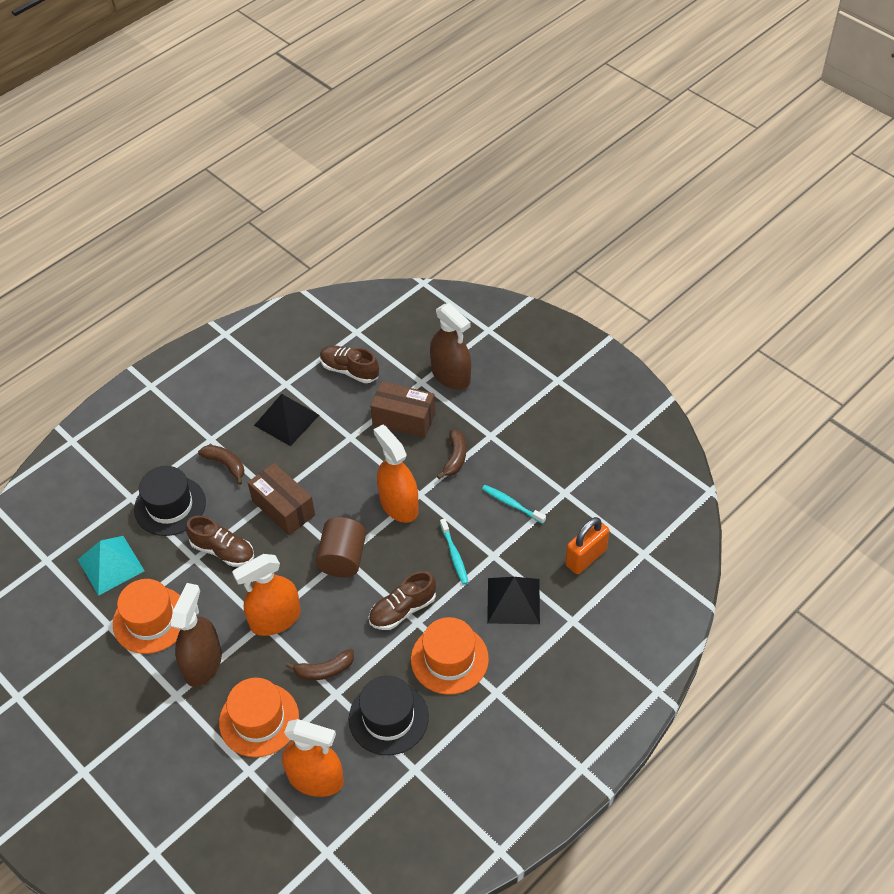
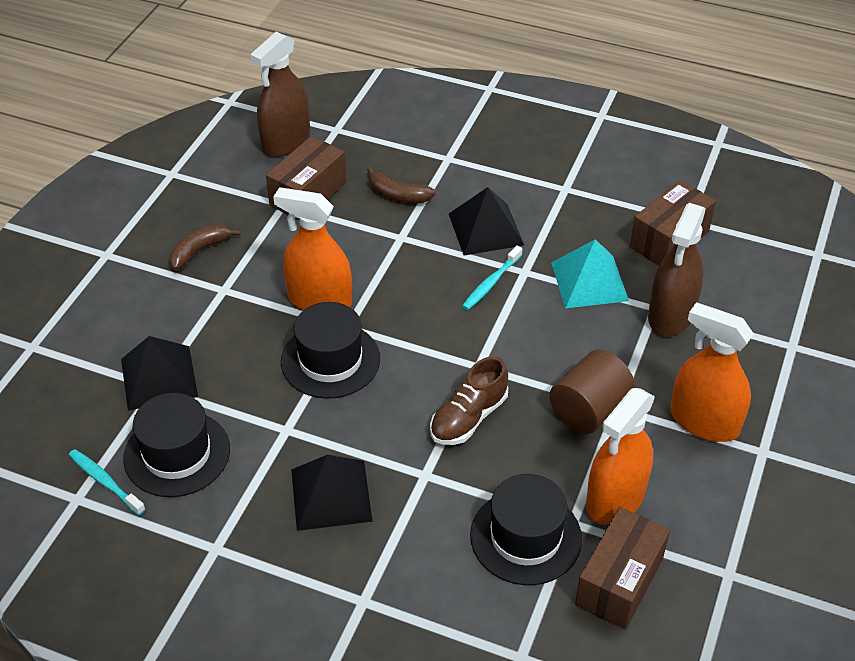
black hat: 2 -> 3
black pyramid: 2 -> 3
brown banana: 3 -> 2
brown box: 2 -> 3
brown shoe: 3 -> 1
orange hat: 3 -> 0
orange padlock: 1 -> 0

